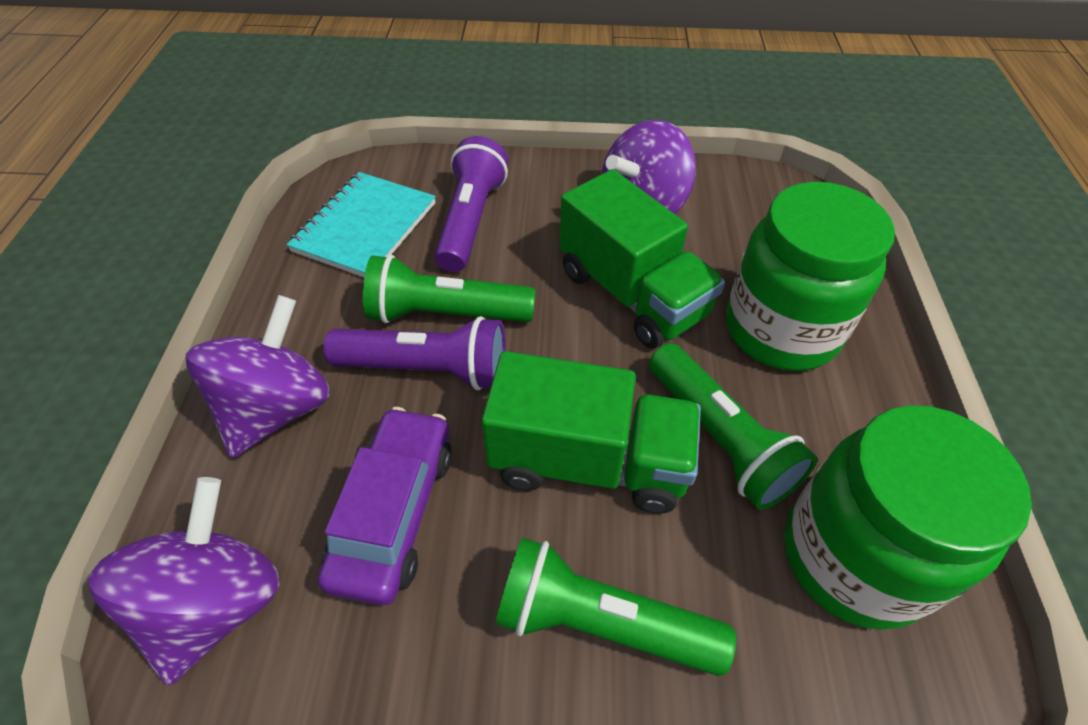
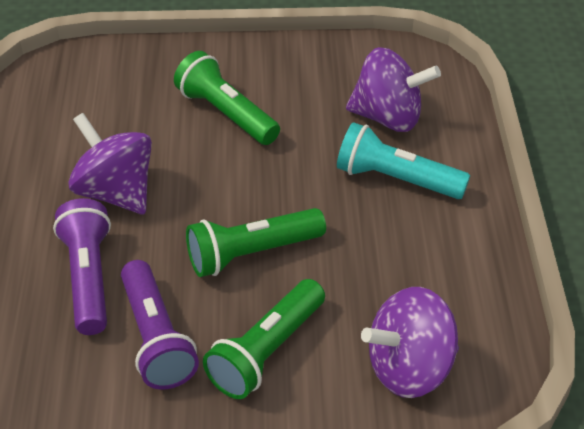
green jar: 2 -> 0
green truck: 2 -> 0
purple car: 1 -> 0
turquoise flashlight: 0 -> 1
turquoise notebook: 1 -> 0

